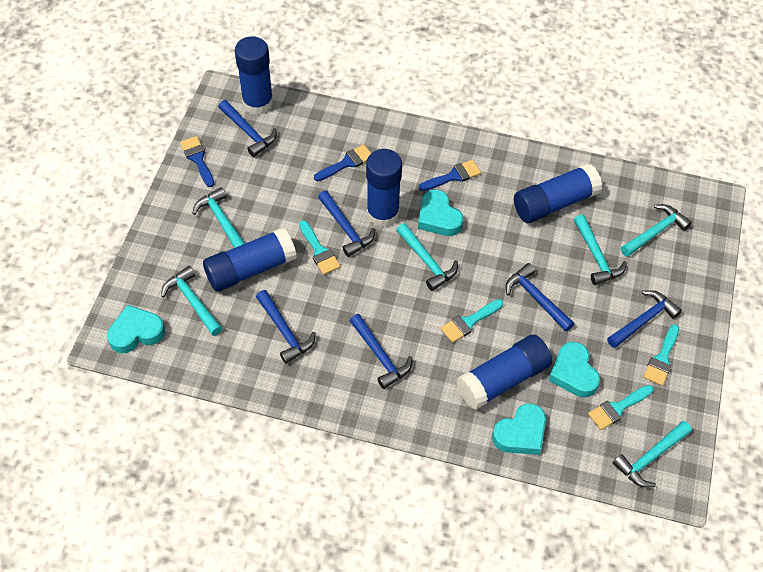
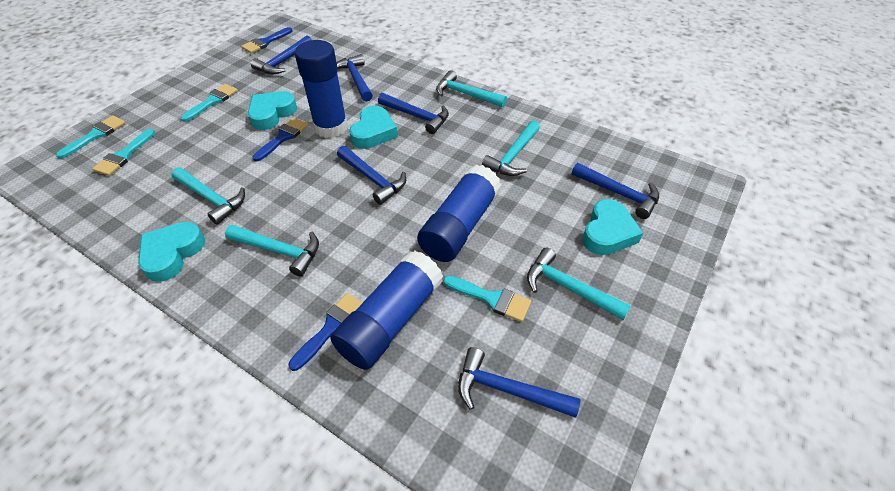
blue glue stick: 5 -> 3
turquoise hammer: 6 -> 5

